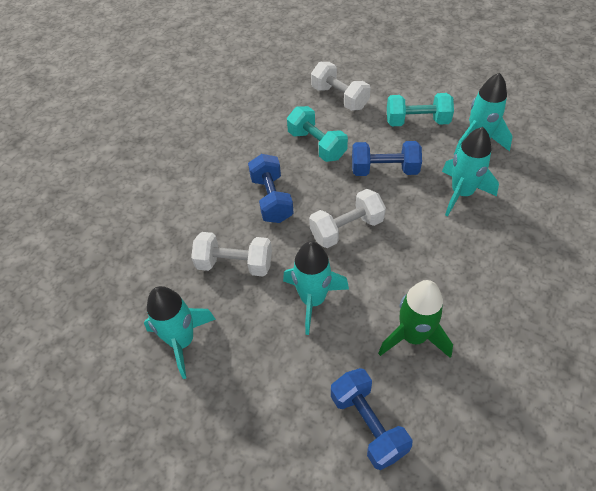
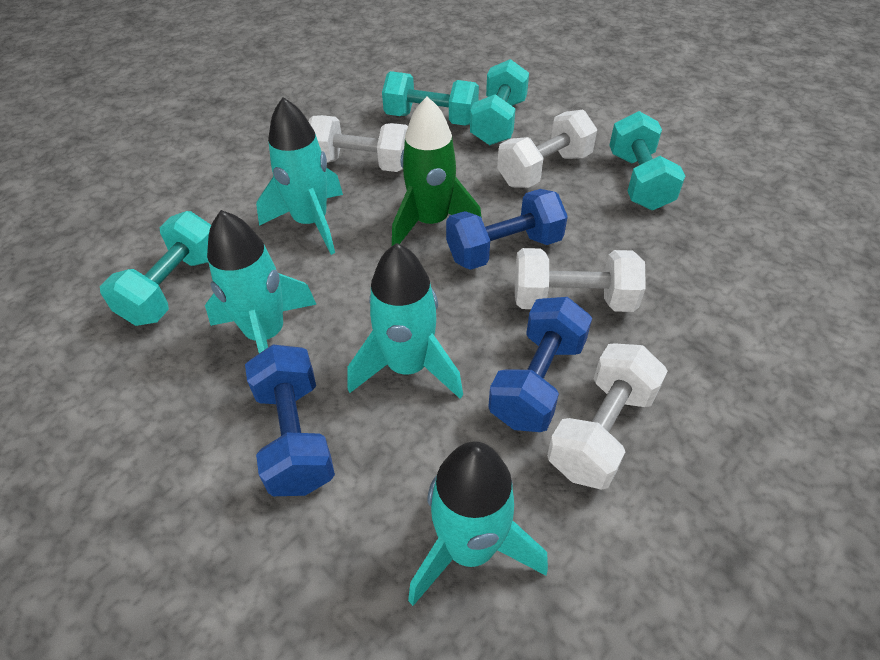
turquoise dumbbell: 2 -> 4
white dumbbell: 3 -> 4

